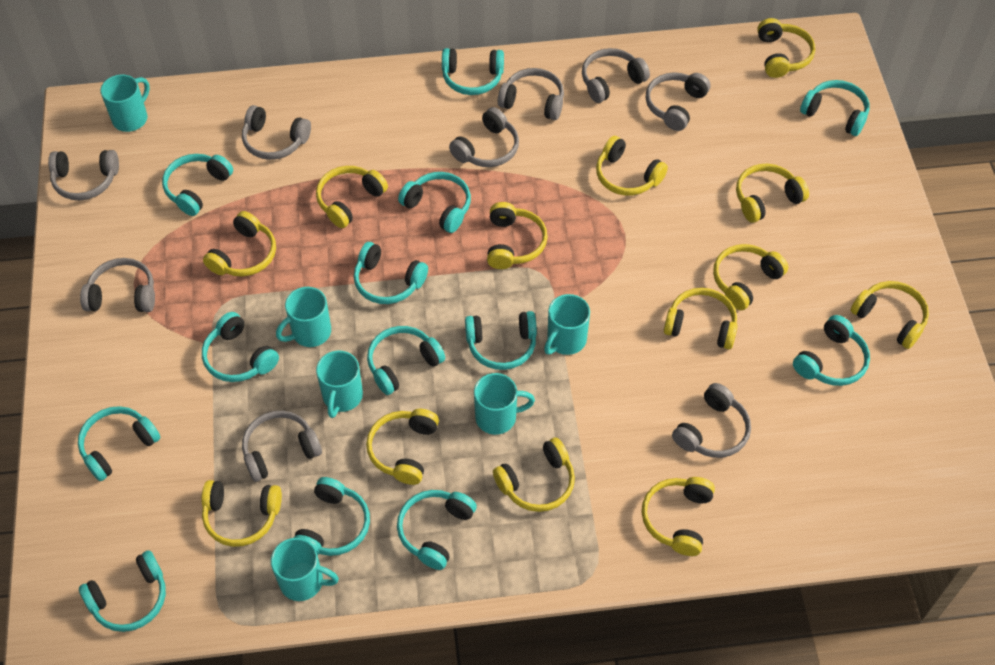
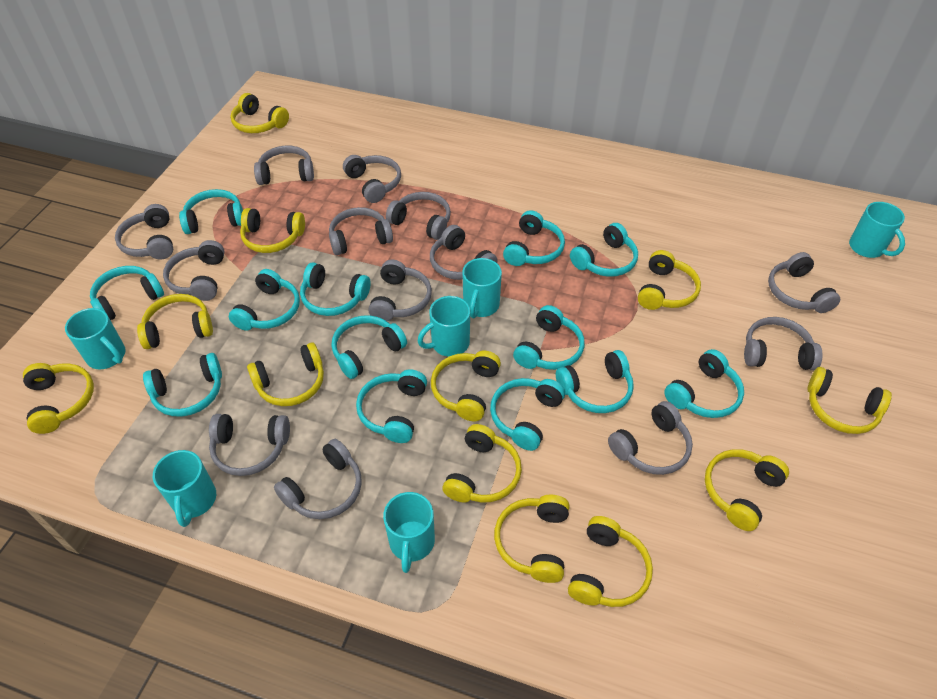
grey headphones: 9 -> 13
yellow headphones: 13 -> 12

